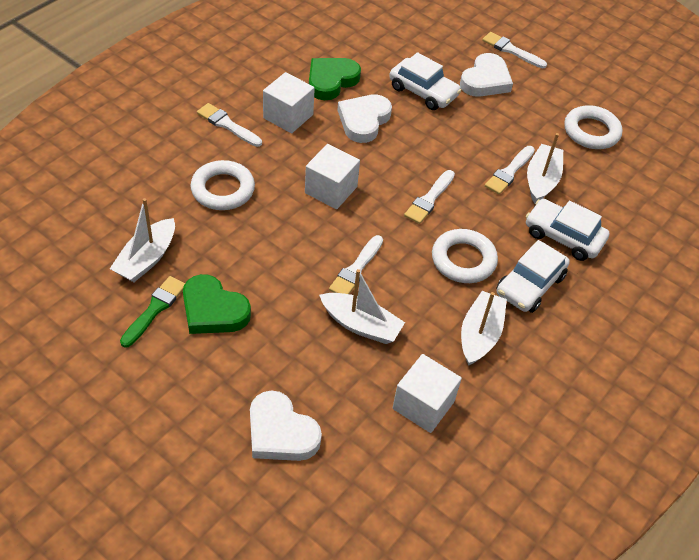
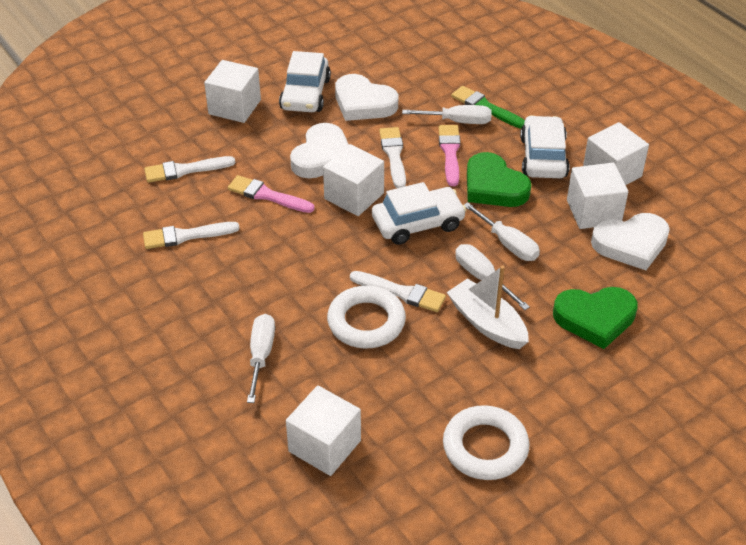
pink brush: 0 -> 2
white boat: 4 -> 1
white brush: 5 -> 4
white cube: 3 -> 5
white ring: 3 -> 2
white screwdriver: 0 -> 4

